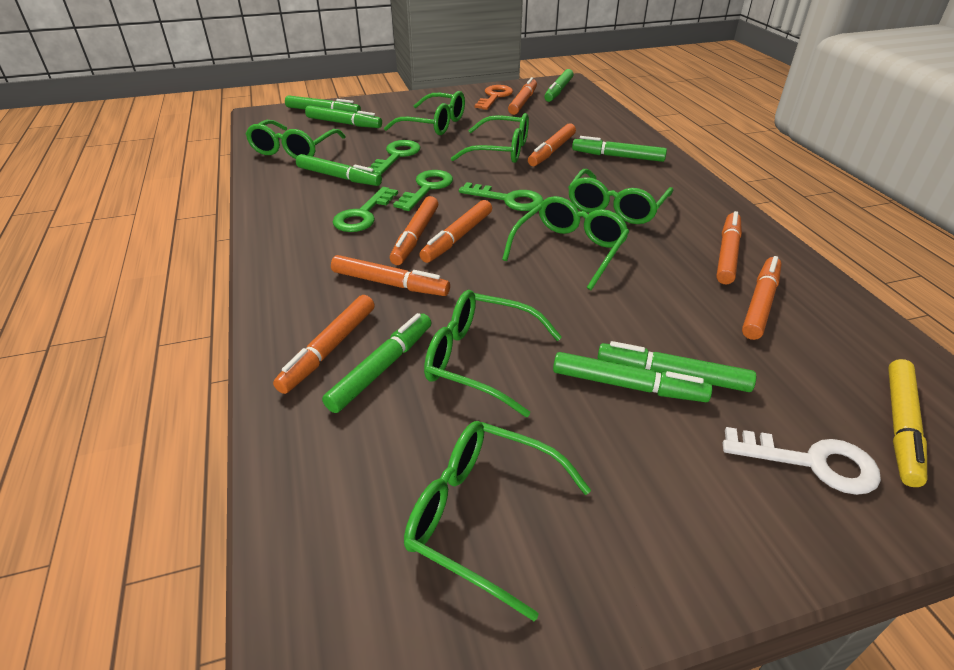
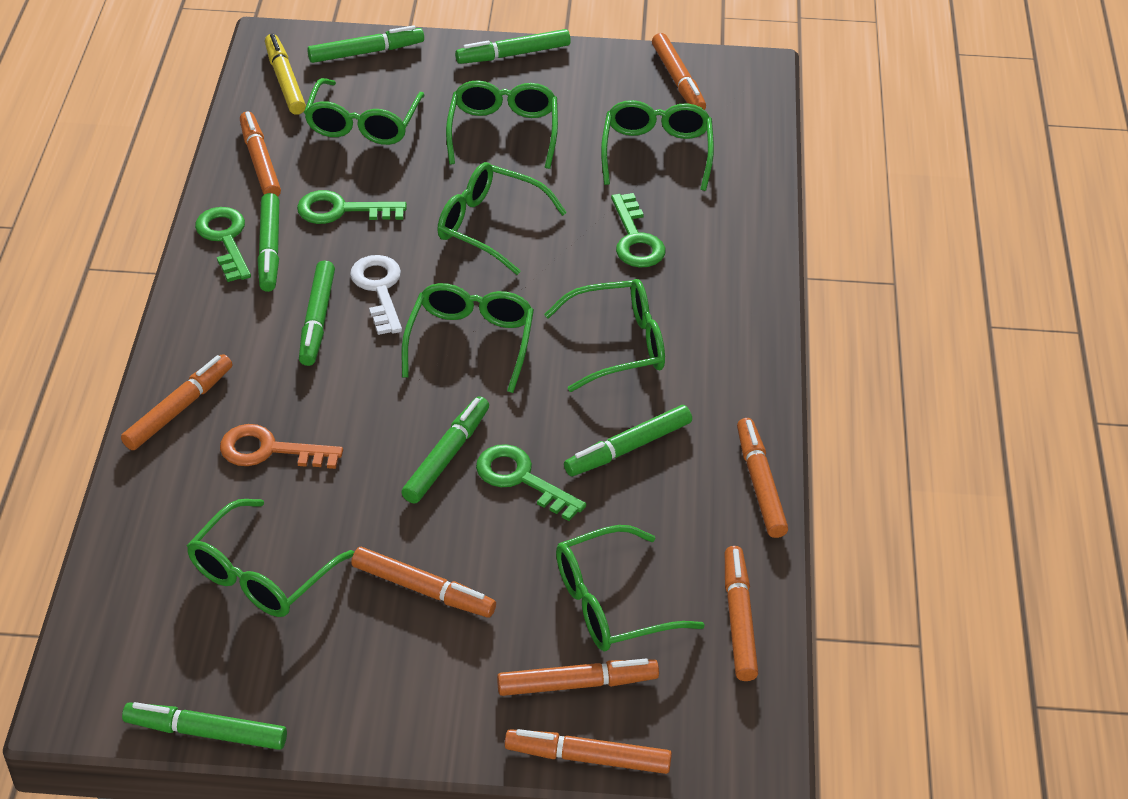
green glasses: 7 -> 8
green marker: 8 -> 7

